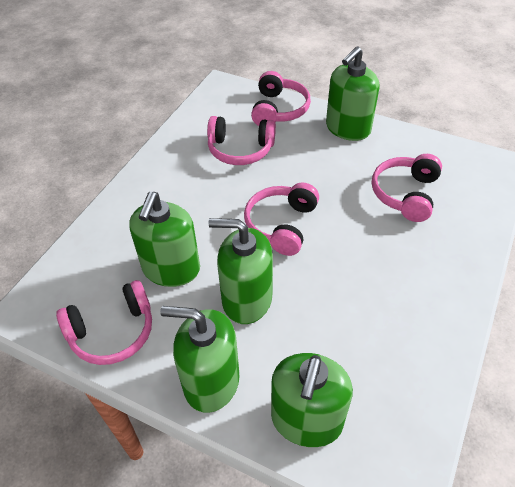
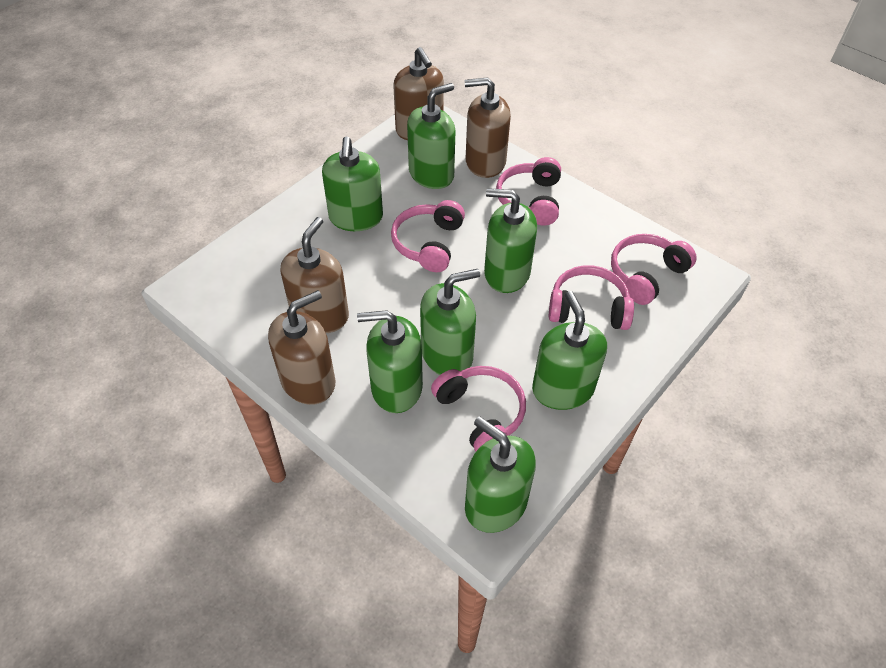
brown soap dispenser: 0 -> 4
green soap dispenser: 5 -> 7

